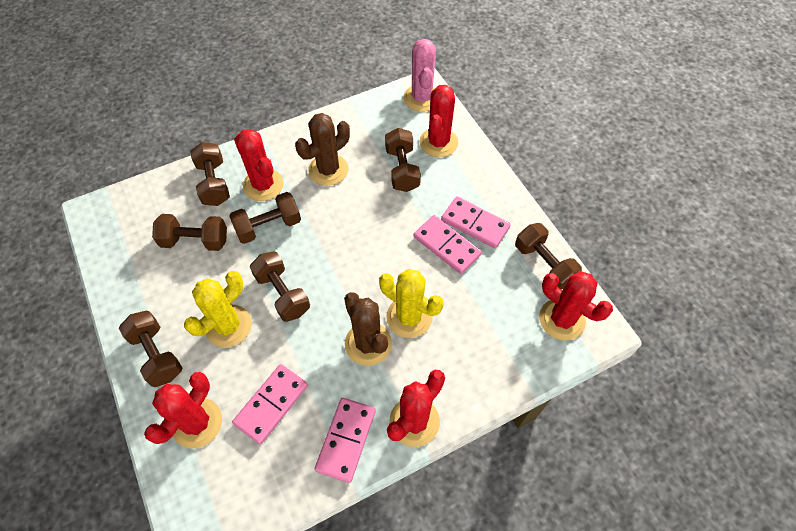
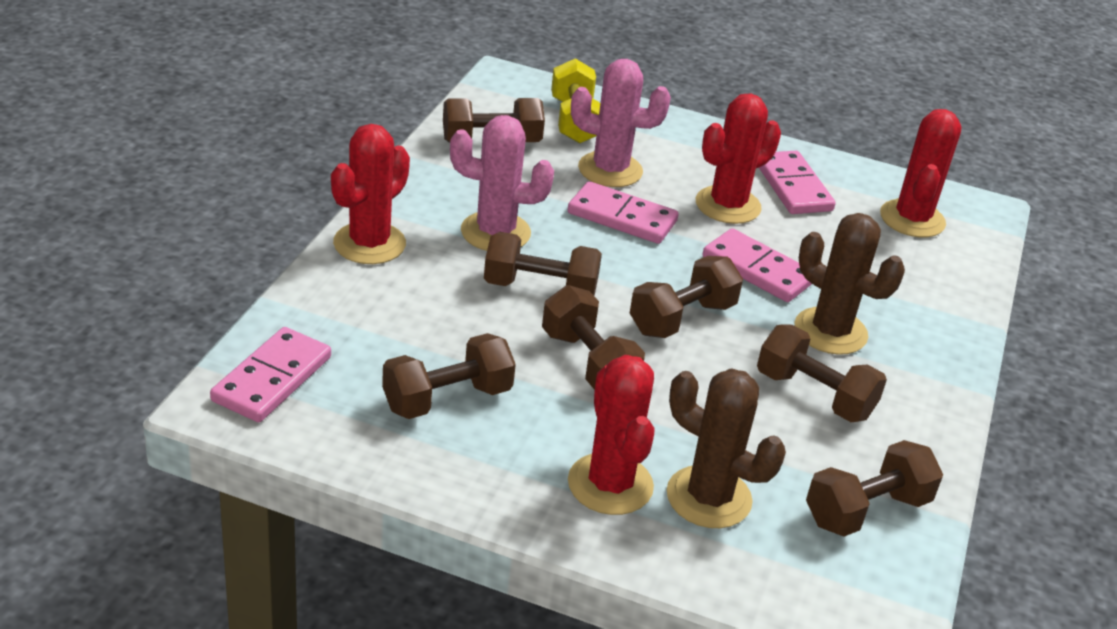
pink cactus: 1 -> 2
red cactus: 5 -> 4
yellow cactus: 2 -> 0
yellow dumbbell: 0 -> 1

